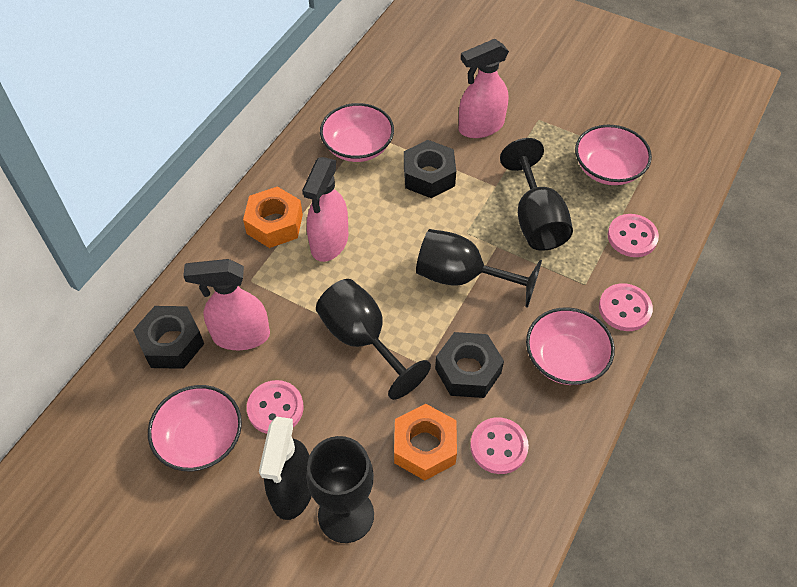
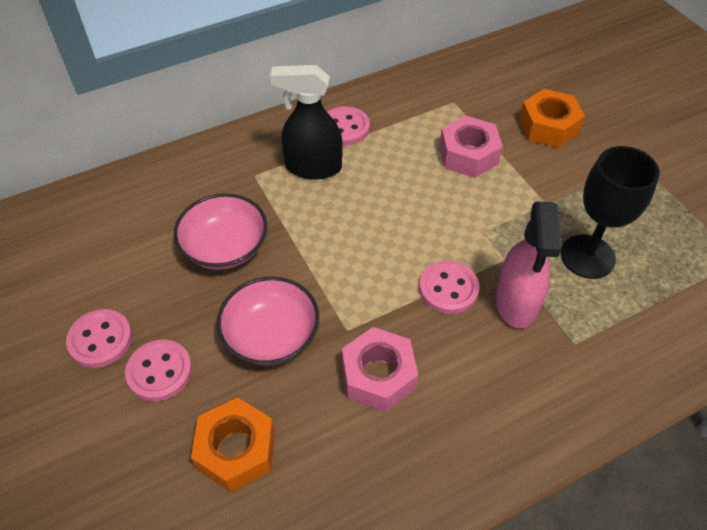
black goblet: 4 -> 1
black nut: 3 -> 0
pink bowl: 4 -> 2
pink nut: 0 -> 2
pink spray bottle: 3 -> 1

